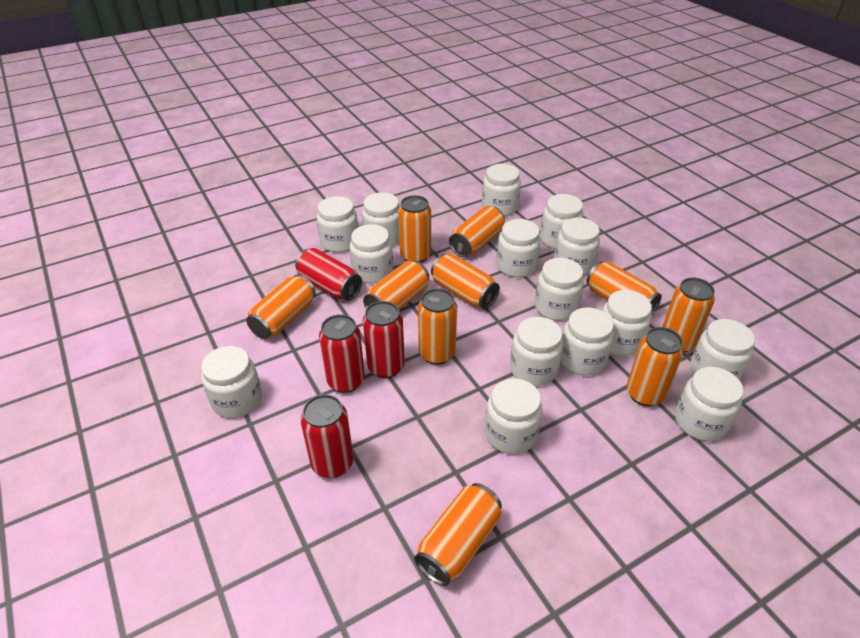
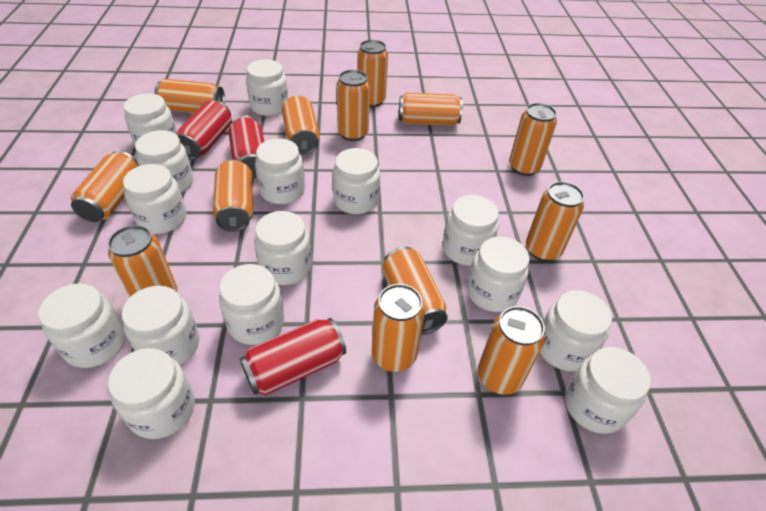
orange can: 10 -> 13
red can: 4 -> 3

